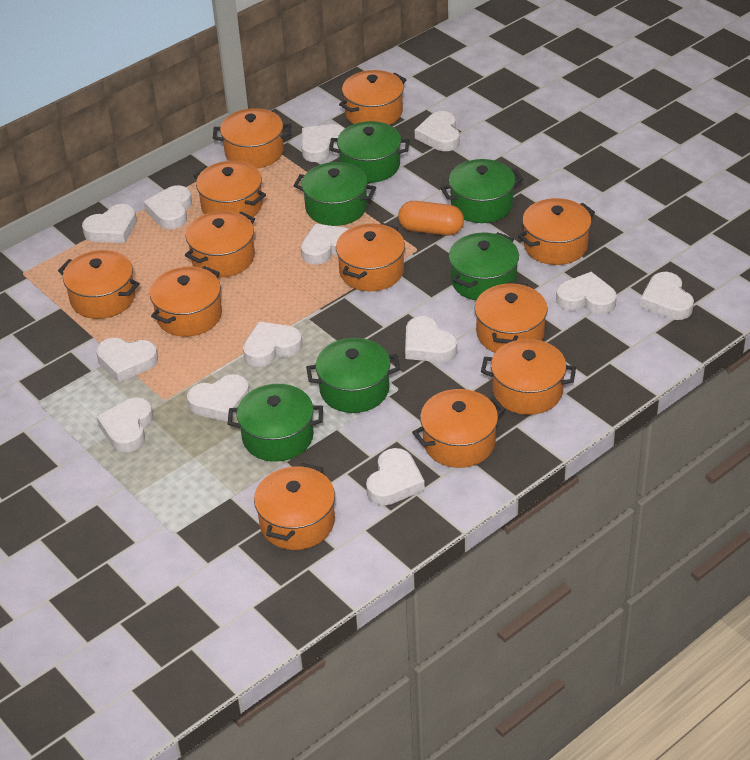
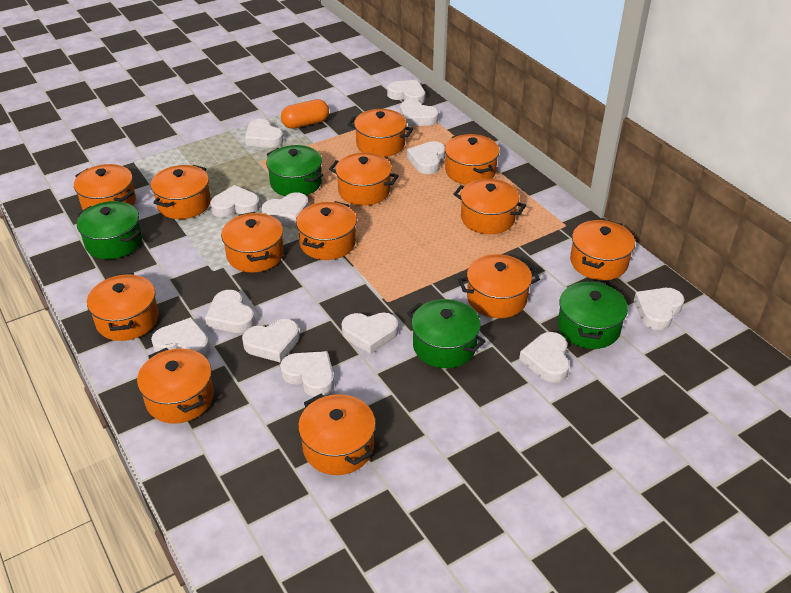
green pot: 6 -> 4
orange pot: 12 -> 13

